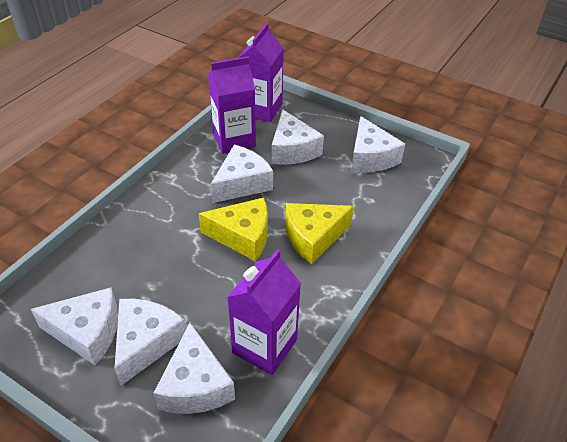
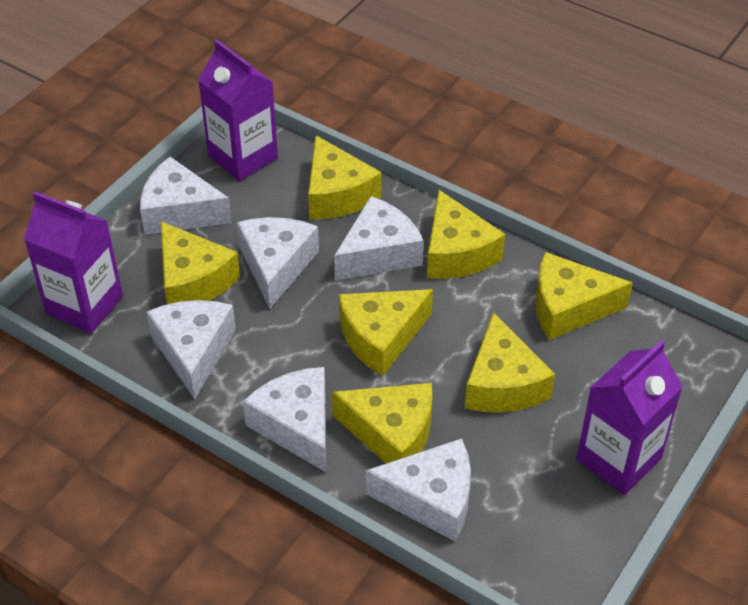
yellow cheese: 2 -> 7

